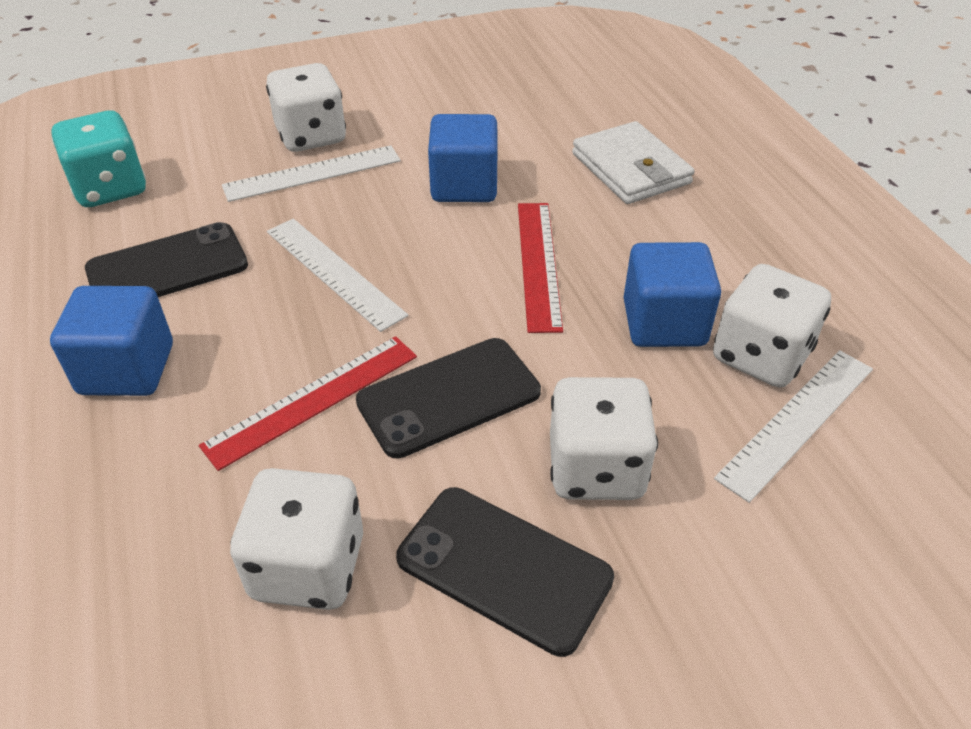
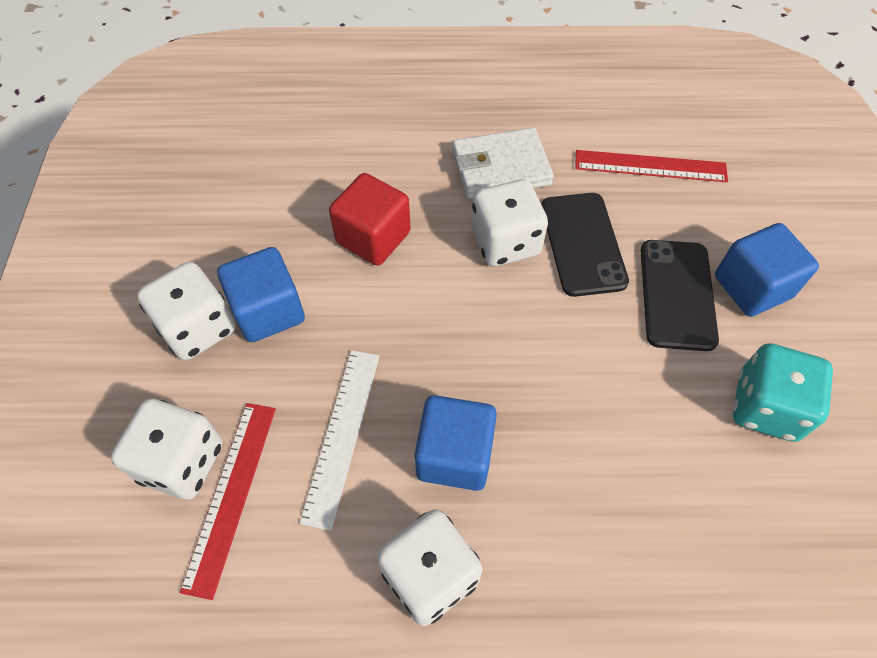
black phone: 3 -> 2
red cube: 0 -> 1
white ruler: 3 -> 1

